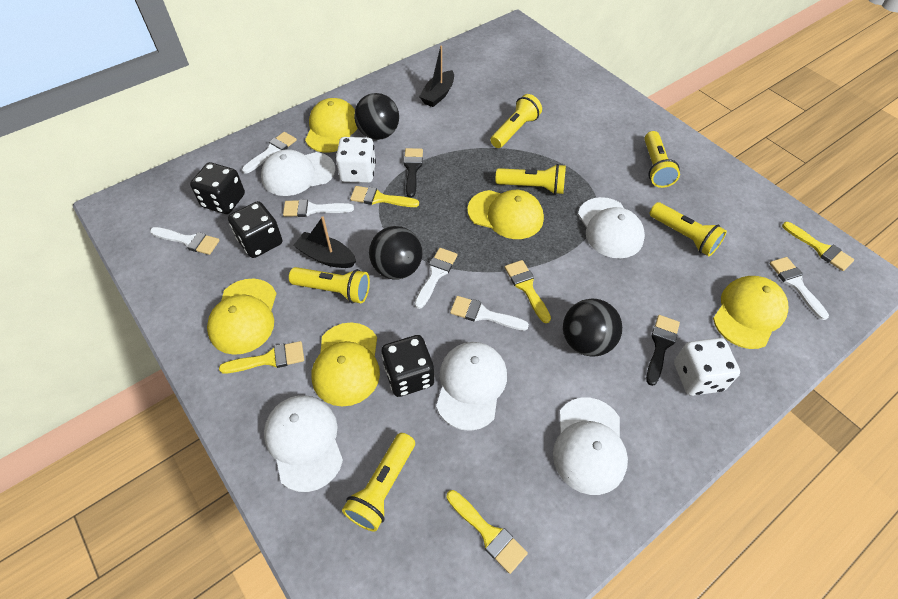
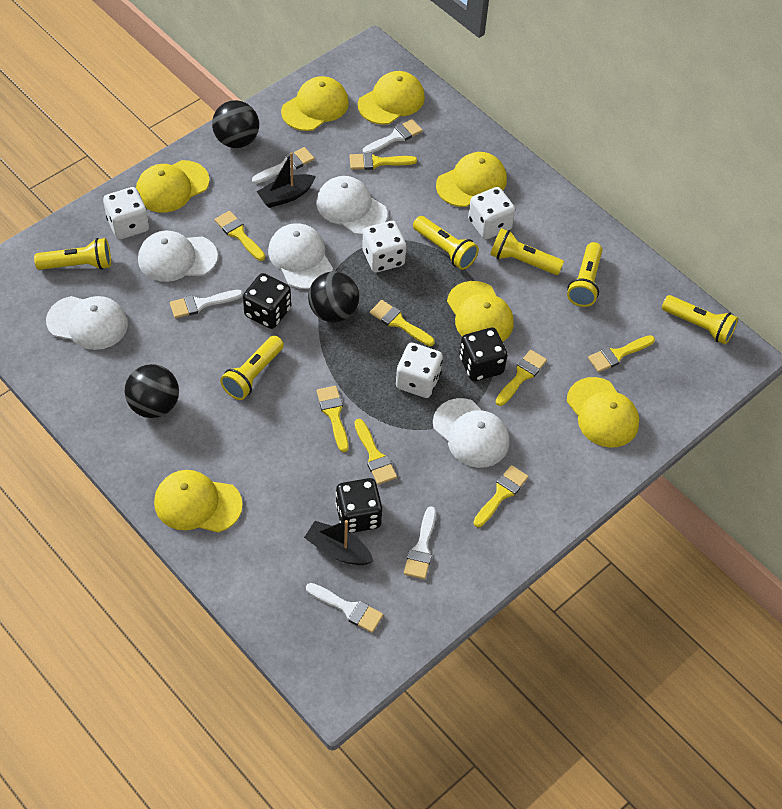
black brush: 2 -> 0
white brush: 6 -> 5
white dice: 2 -> 4
yellow brush: 5 -> 8
yellow cap: 5 -> 7

